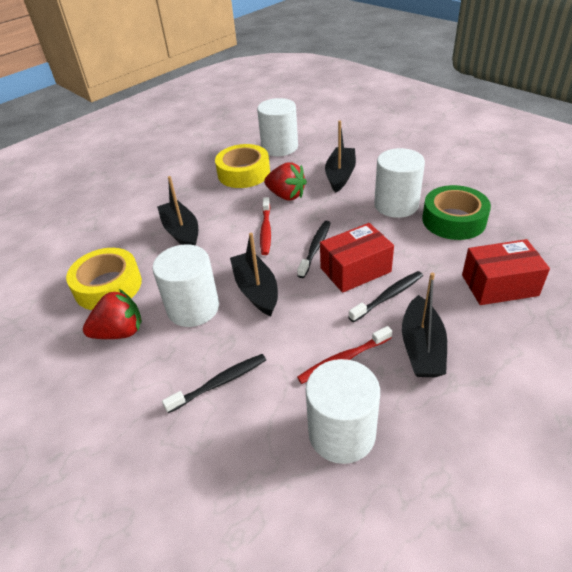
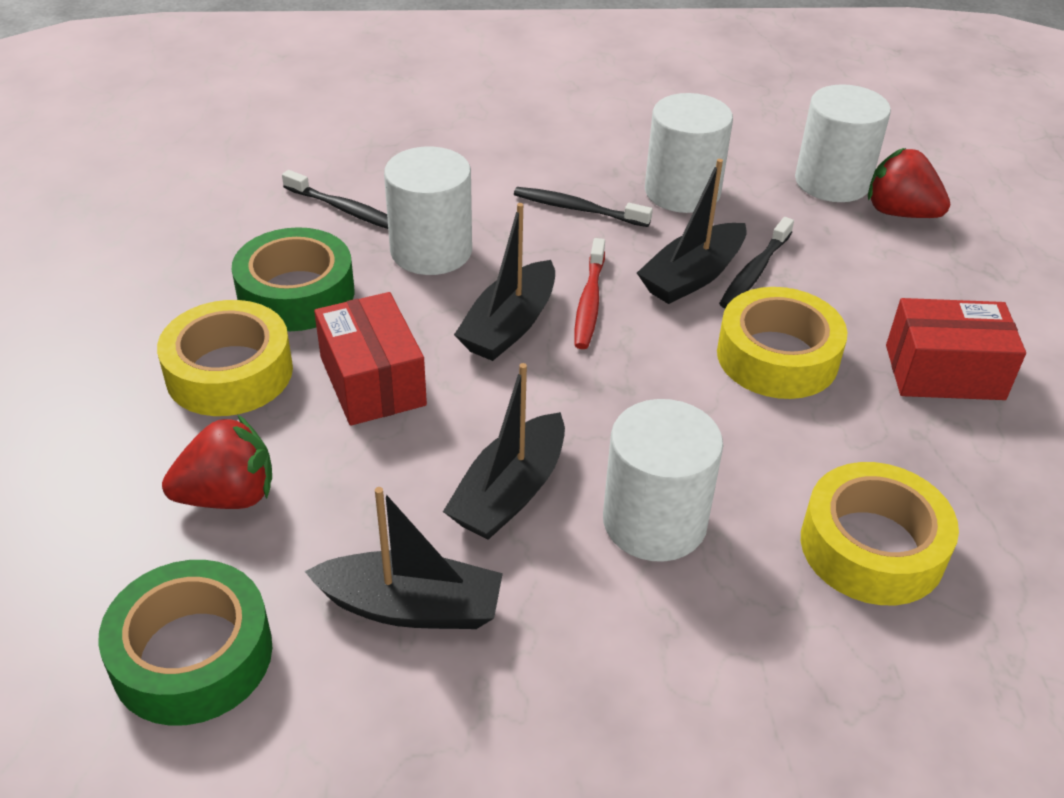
green tape: 1 -> 2
red toothbrush: 2 -> 1
yellow tape: 2 -> 3

